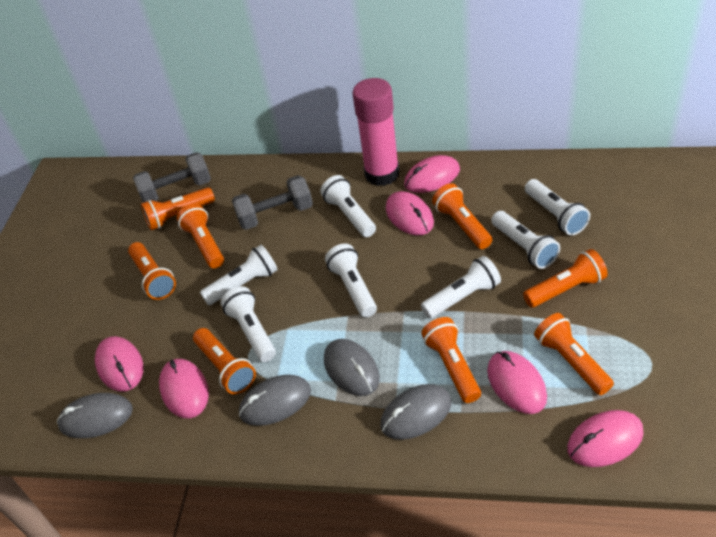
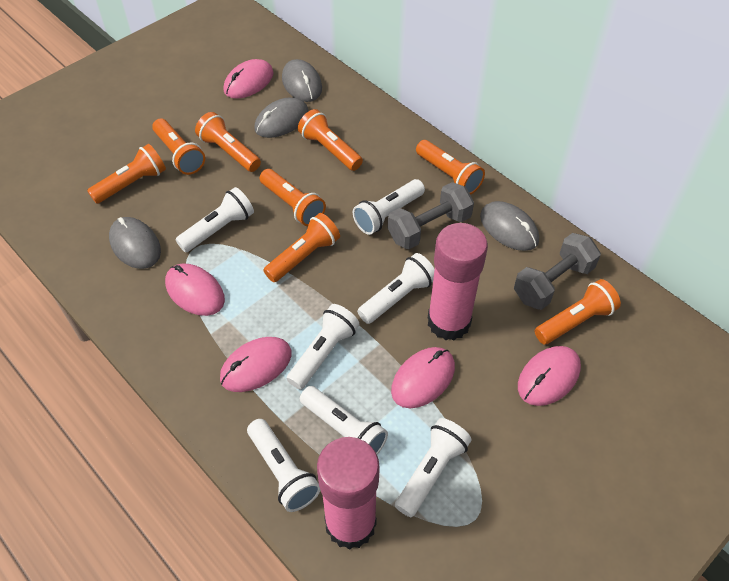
pink glue stick: 1 -> 2
pink mouse: 6 -> 5

